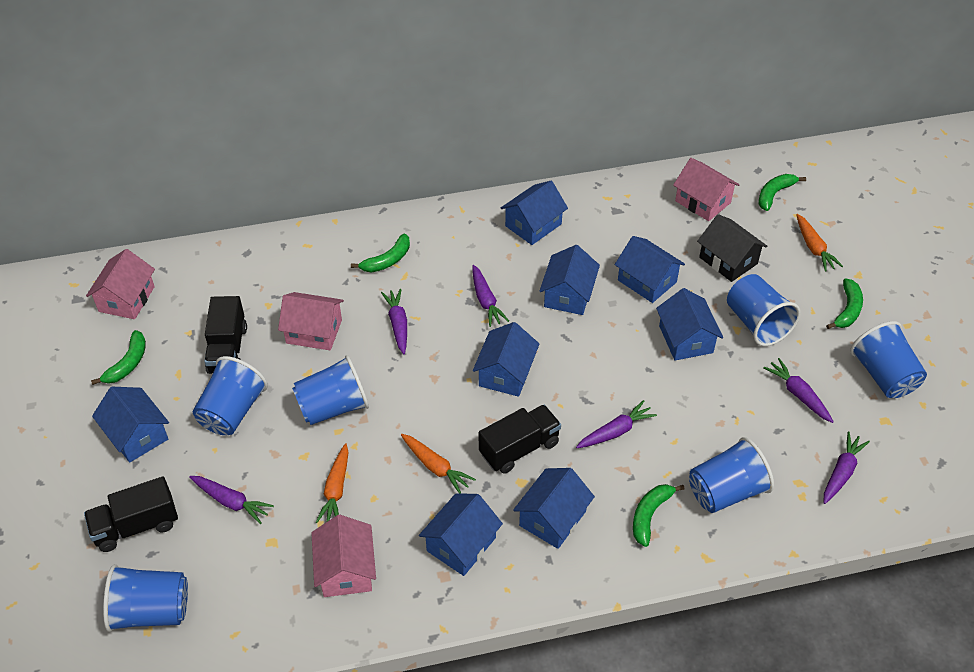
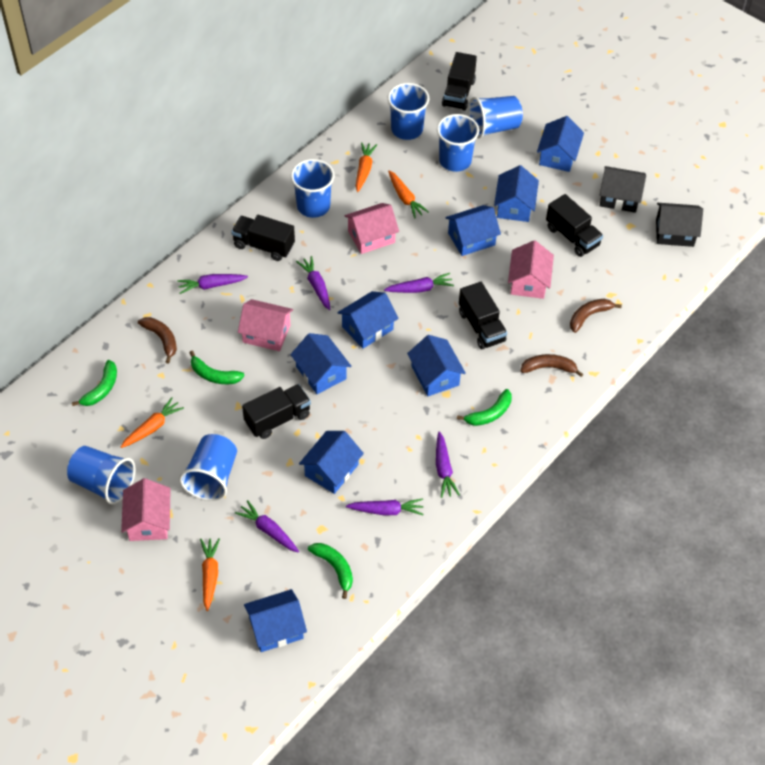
black house: 1 -> 2
black truck: 3 -> 5
brown banana: 0 -> 3
green banana: 5 -> 4
orange carrot: 3 -> 4

